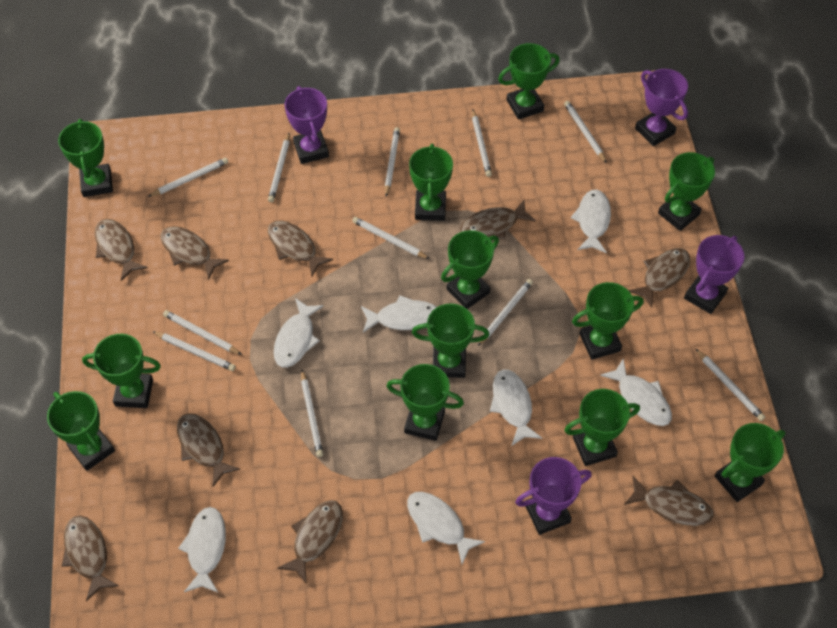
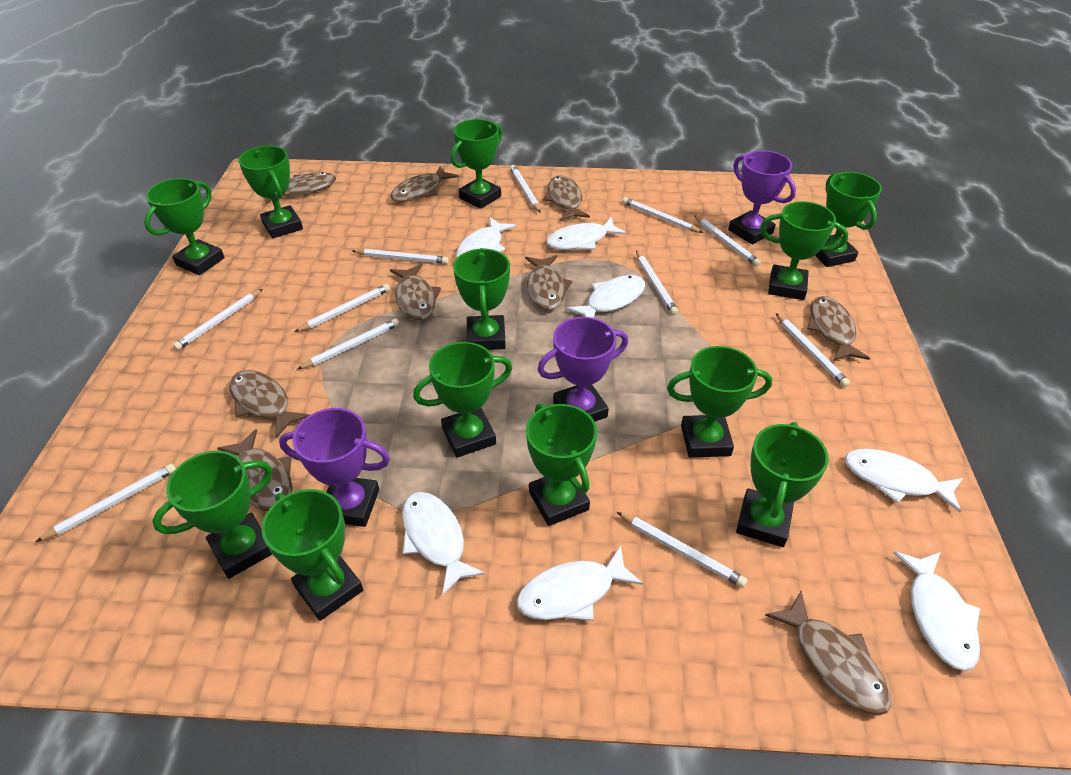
purple trophy: 4 -> 3

